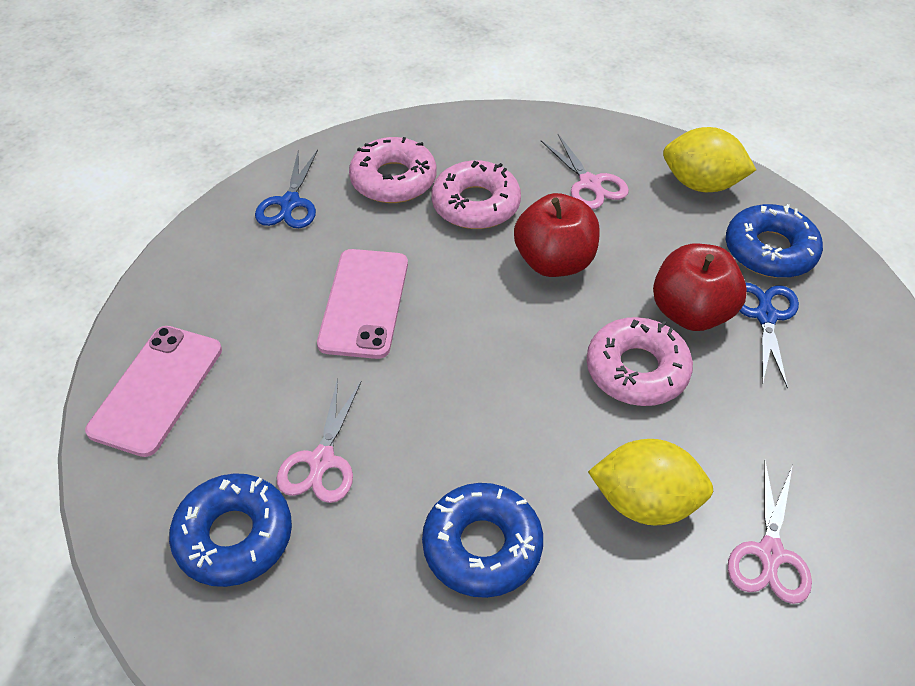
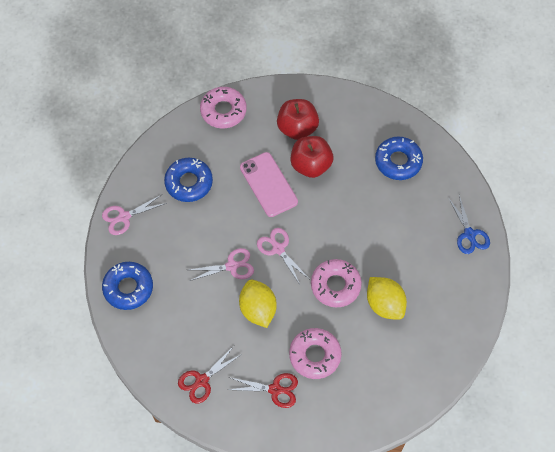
blue scissors: 2 -> 1
pink phone: 2 -> 1
red scissors: 0 -> 2

